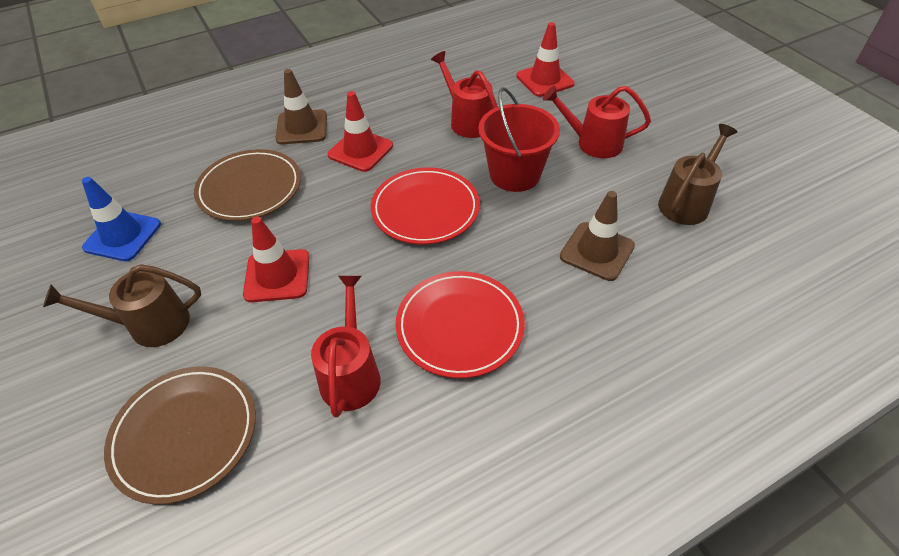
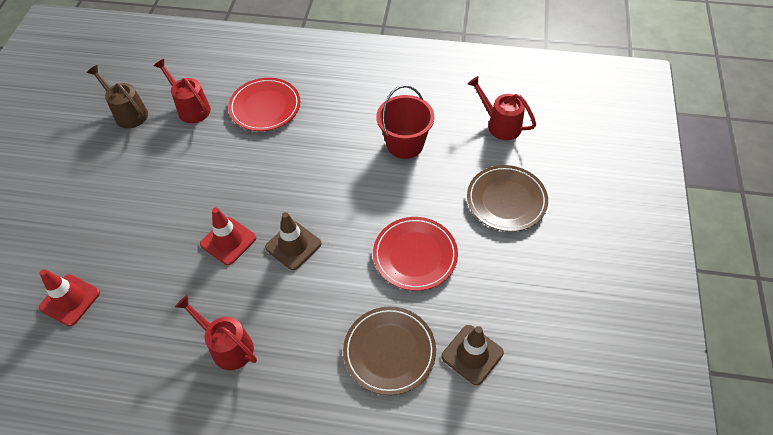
blue traffic cone: 1 -> 0
brown watering can: 2 -> 1
red traffic cone: 3 -> 2

